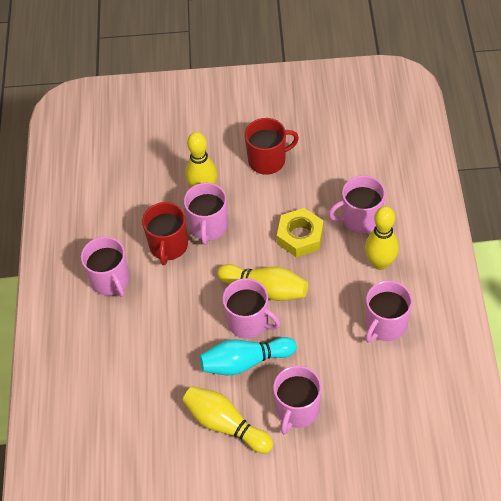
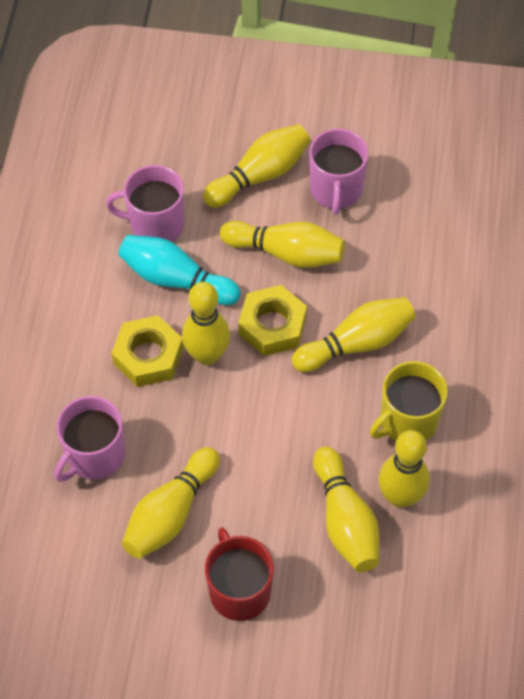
pink mug: 6 -> 3
red mug: 2 -> 1
yellow bowling pin: 4 -> 7
yellow mug: 0 -> 1
yellow nut: 1 -> 2

